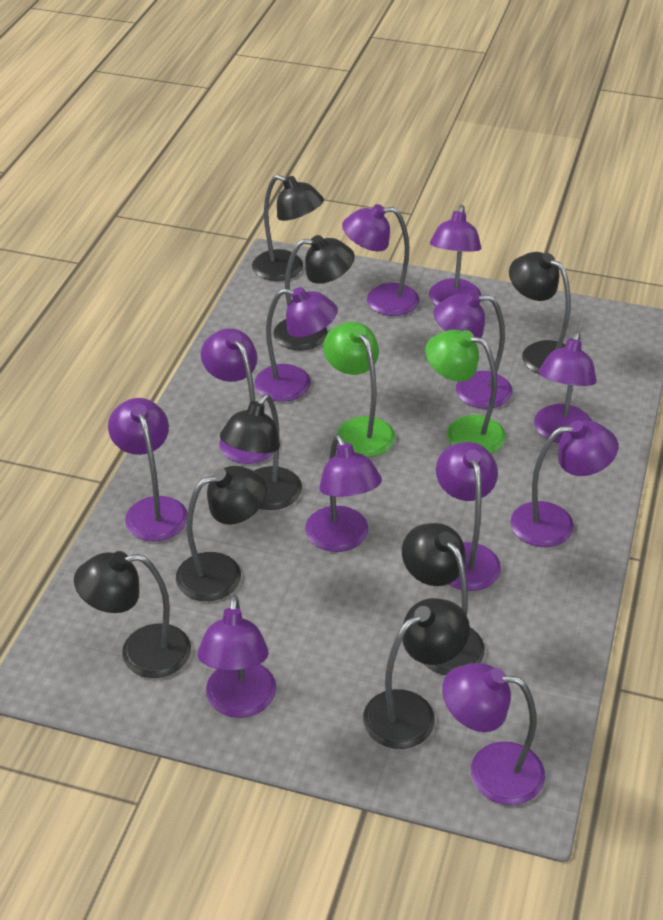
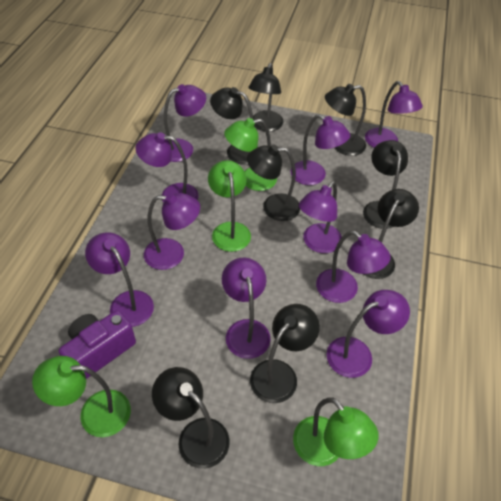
green lamp: 2 -> 4
purple camera: 0 -> 1
purple lamp: 12 -> 10

